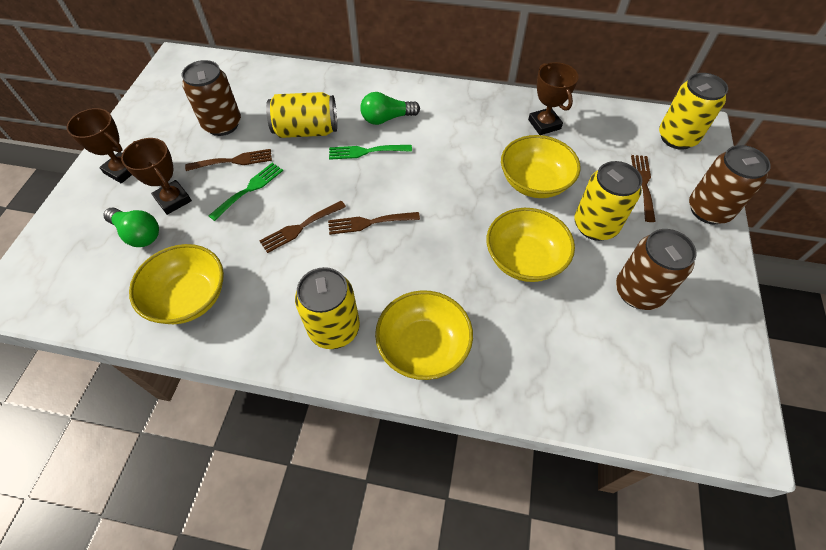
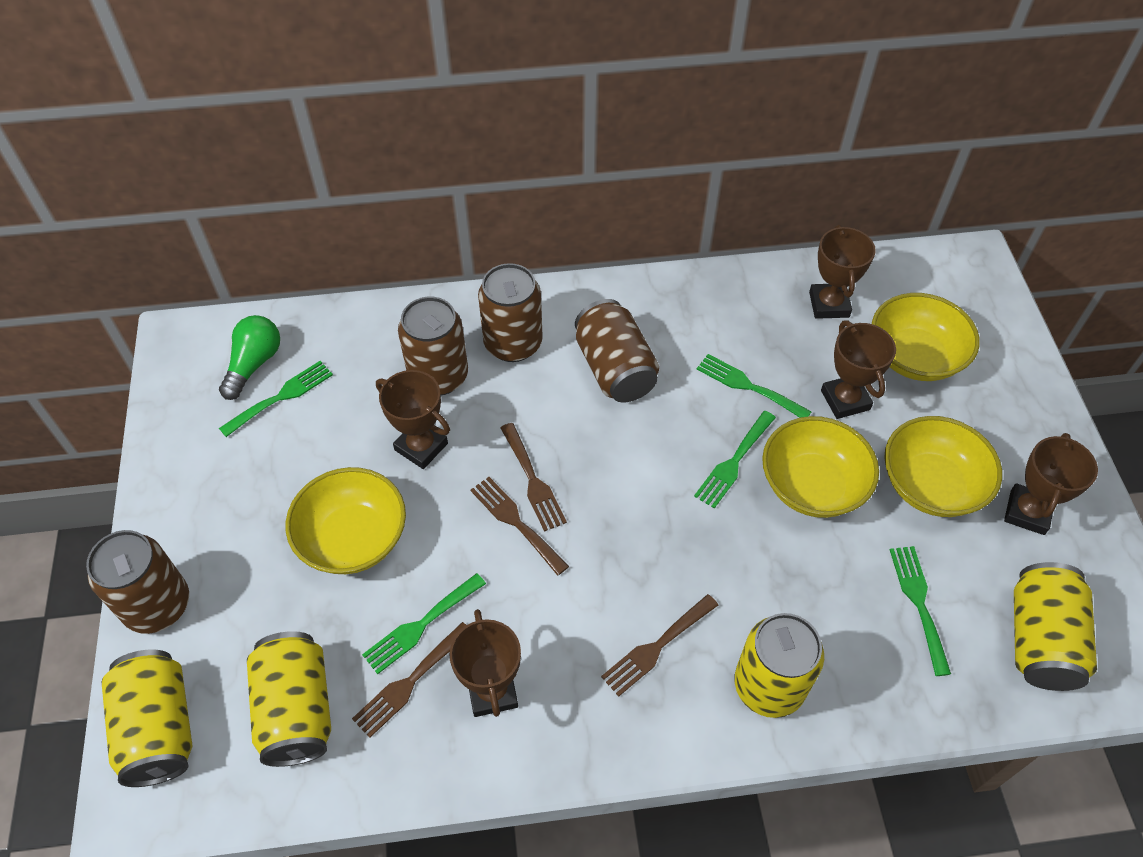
brown can: 3 -> 4
brown trophy: 3 -> 5
green fork: 2 -> 5
green light bulb: 2 -> 1

